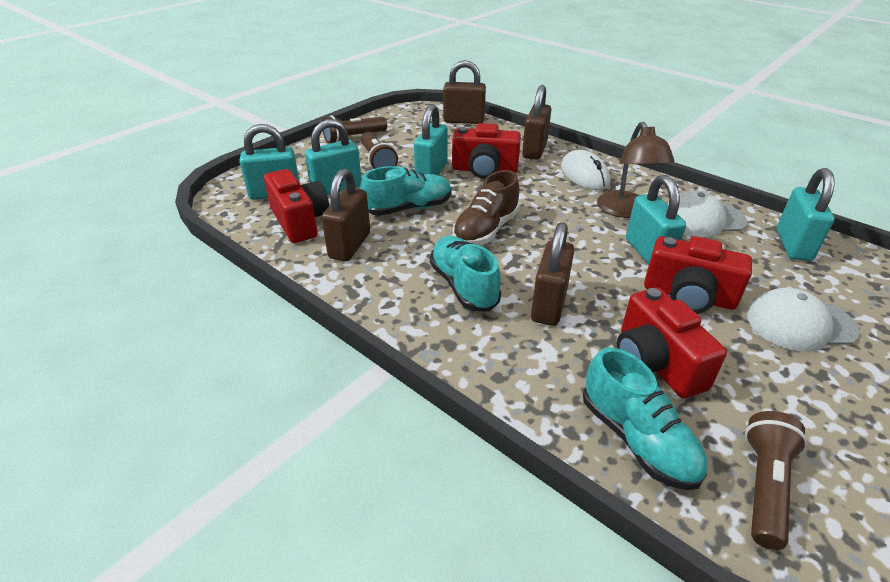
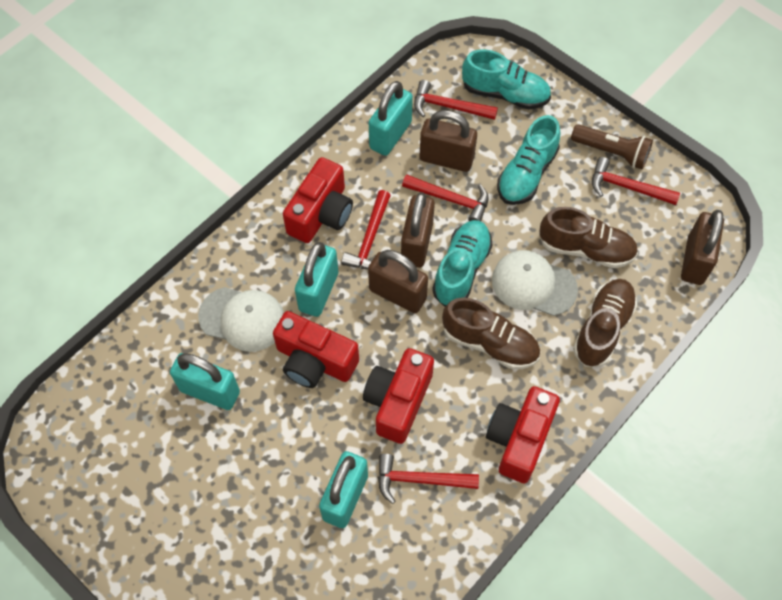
brown flashlight: 3 -> 1
brown lamp: 1 -> 0
brown shoe: 1 -> 3
red hammer: 0 -> 5
turquoise padlock: 5 -> 4
white mouse: 1 -> 0

